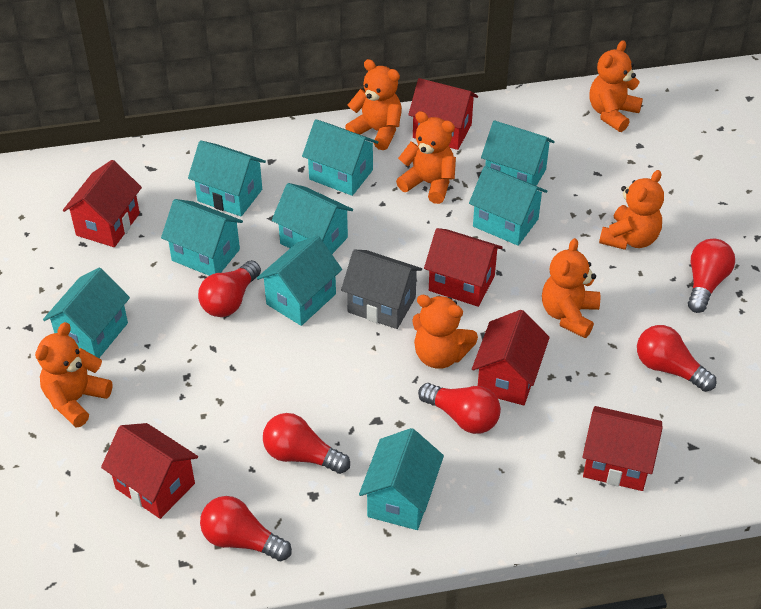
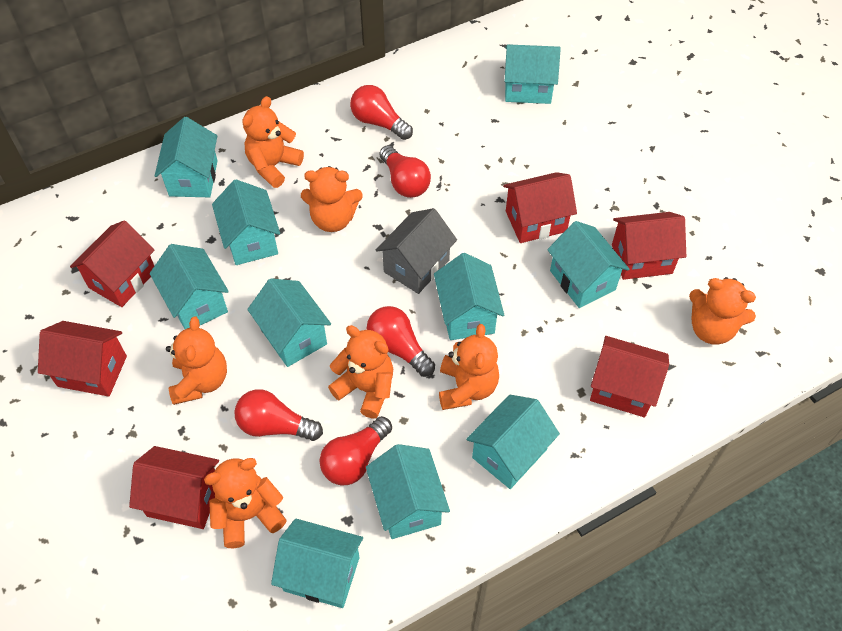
red light bulb: 6 -> 5
turquoise house: 9 -> 10

